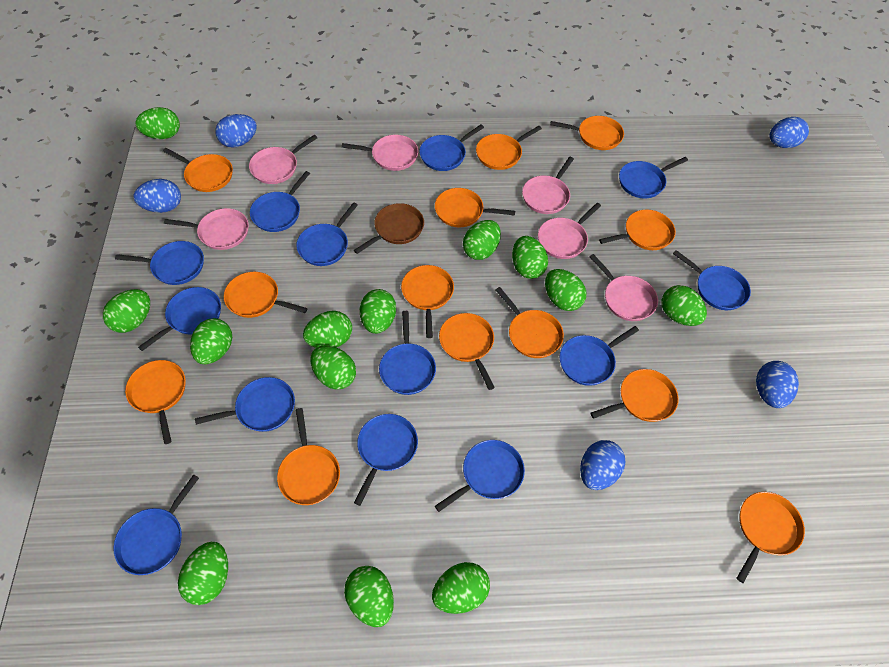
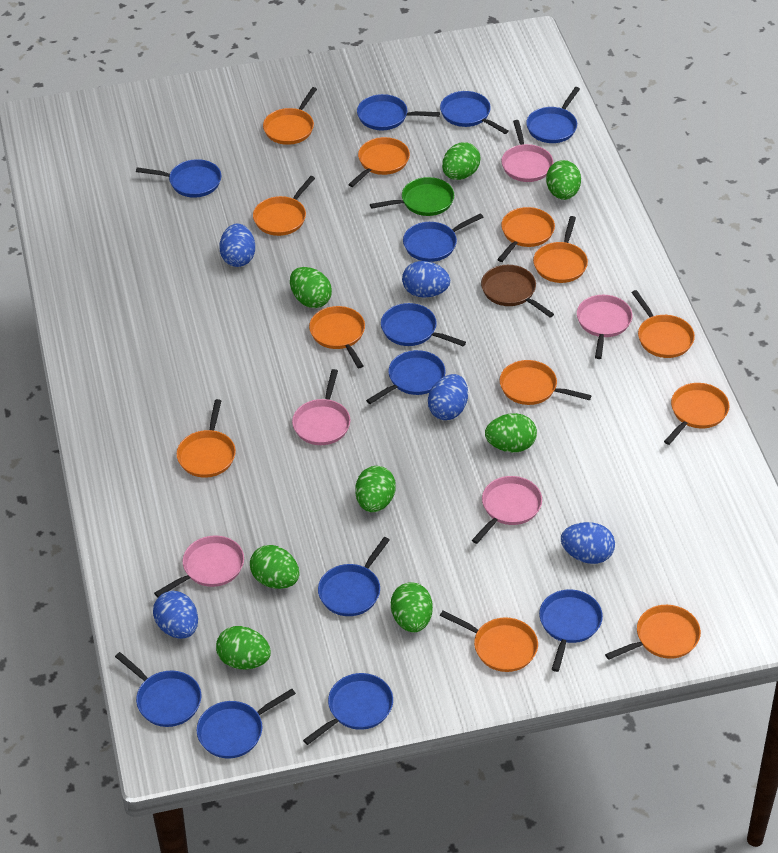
blue pan: 13 -> 12
green egg: 13 -> 8
green pan: 0 -> 1
orange pan: 13 -> 12
pink pan: 6 -> 5

